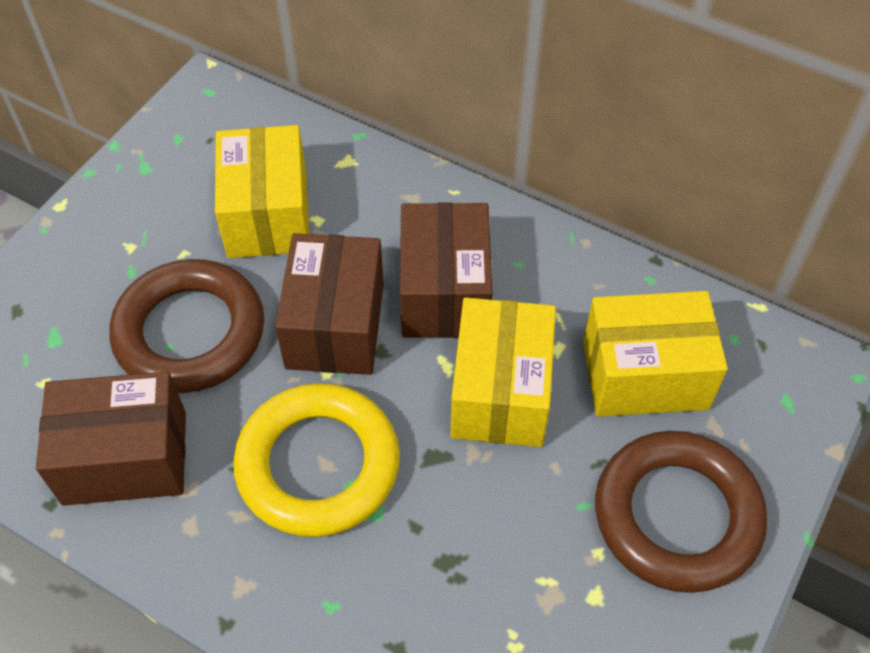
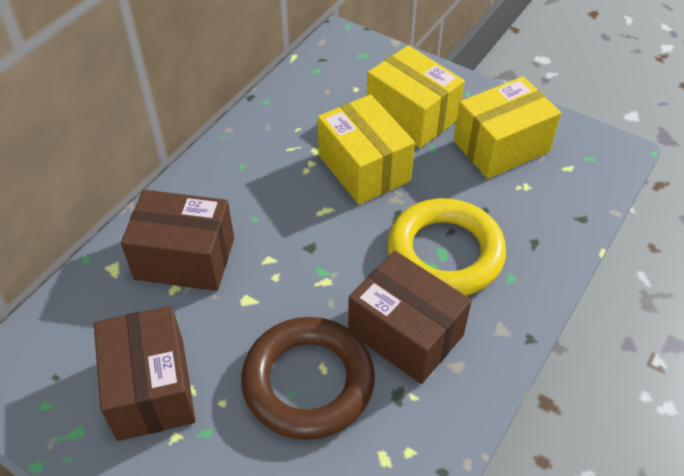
brown ring: 2 -> 1

